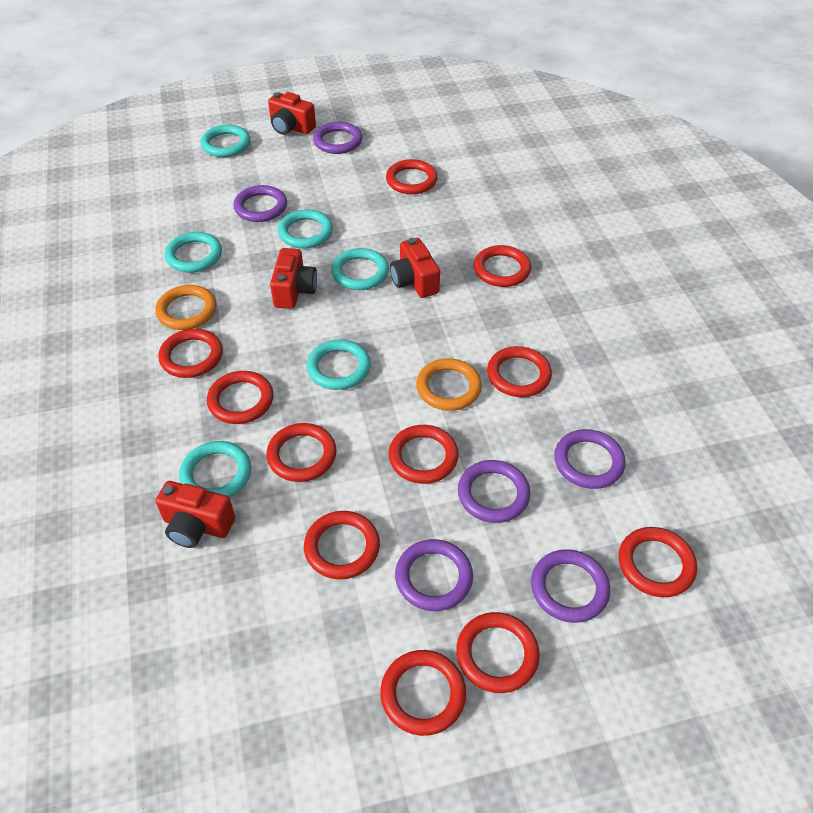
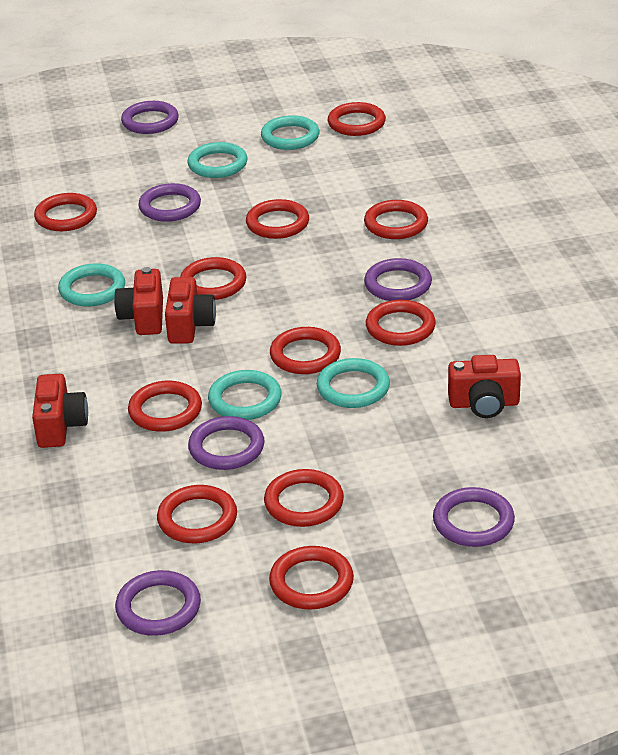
orange ring: 2 -> 0
turquoise ring: 6 -> 5

